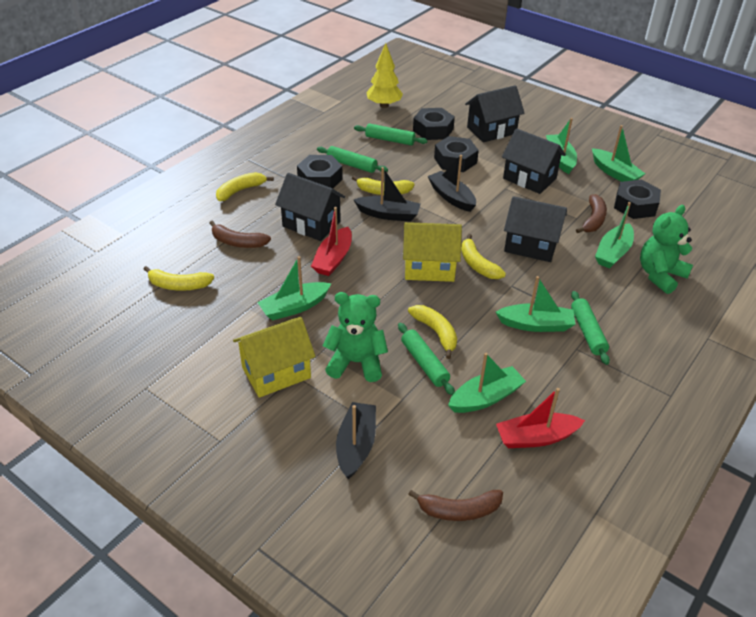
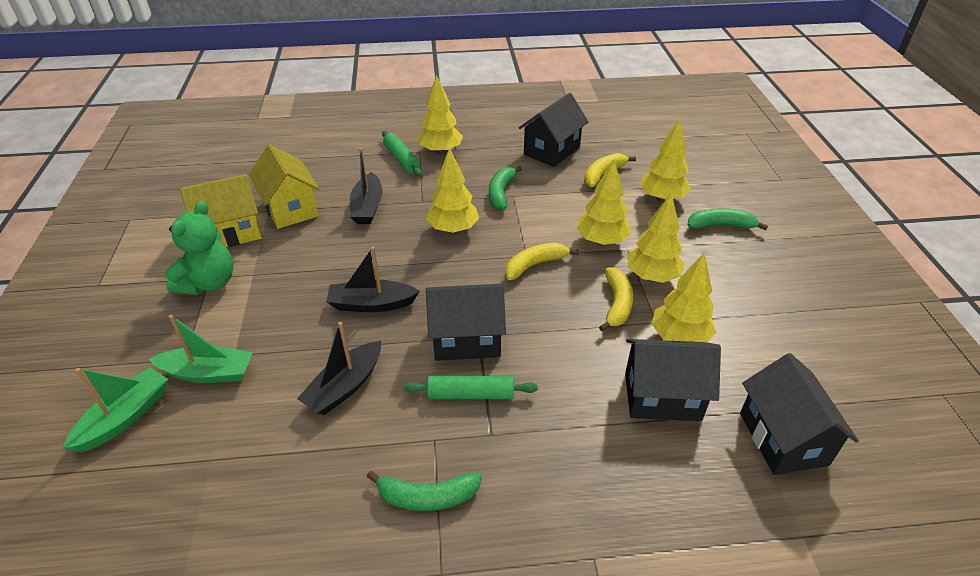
black nut: 4 -> 0
brown banana: 3 -> 0
green banana: 0 -> 3
green boat: 6 -> 2
green rolling pin: 4 -> 2
green teddy bear: 2 -> 1
red boat: 2 -> 0
yellow banana: 5 -> 3
yellow tree: 1 -> 6

